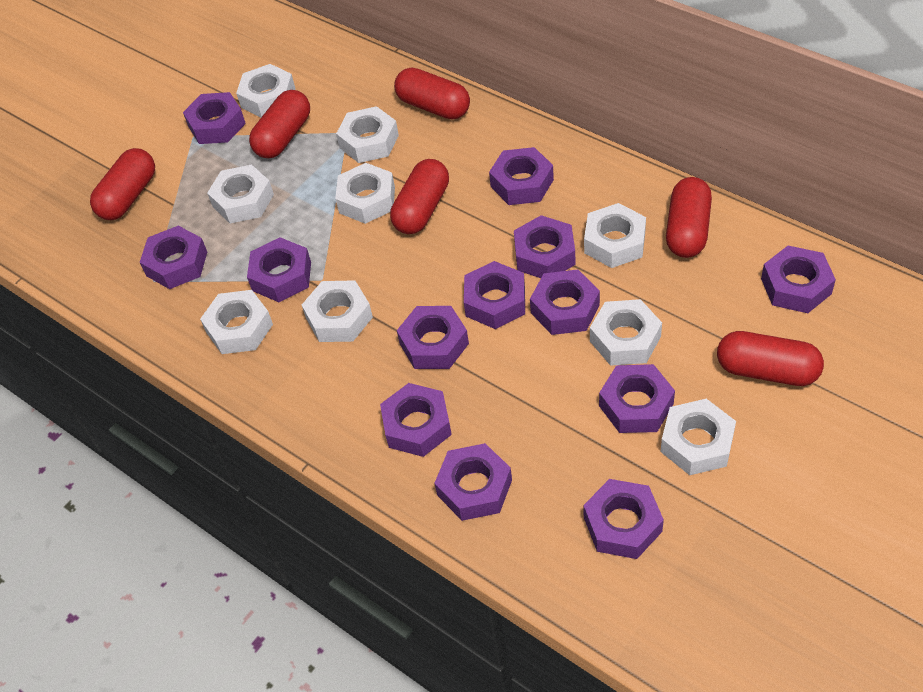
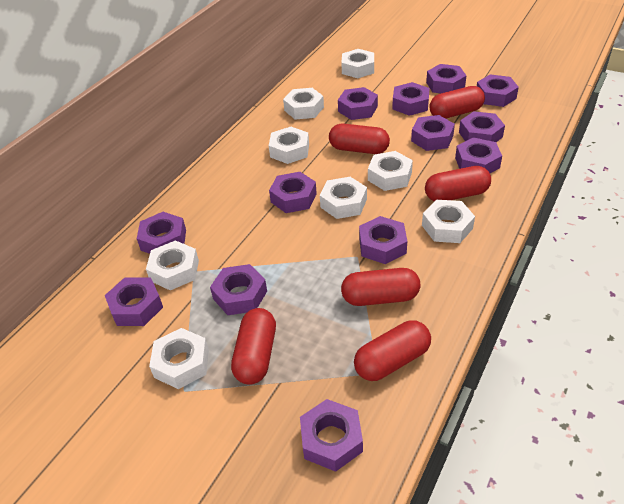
white nut: 9 -> 8

